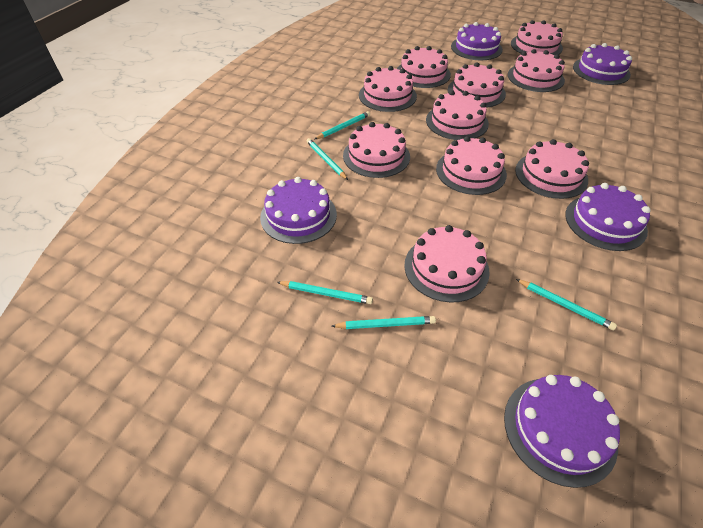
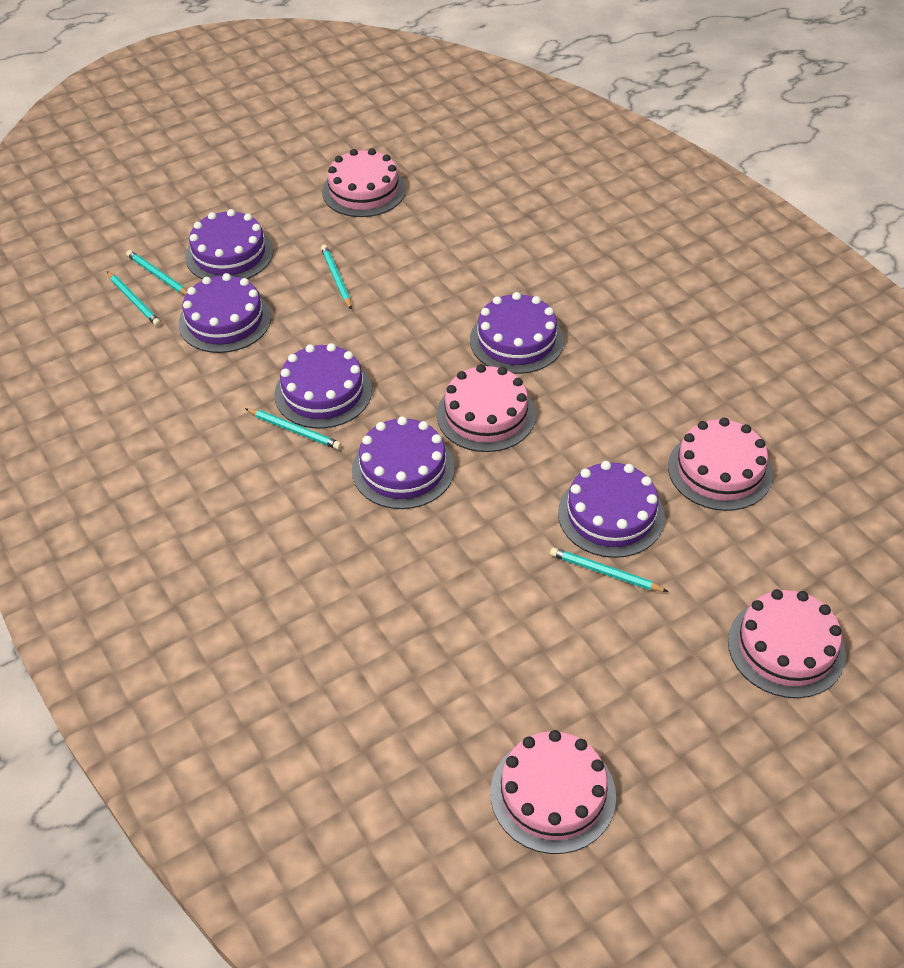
pink cake: 10 -> 5
purple cake: 5 -> 6

